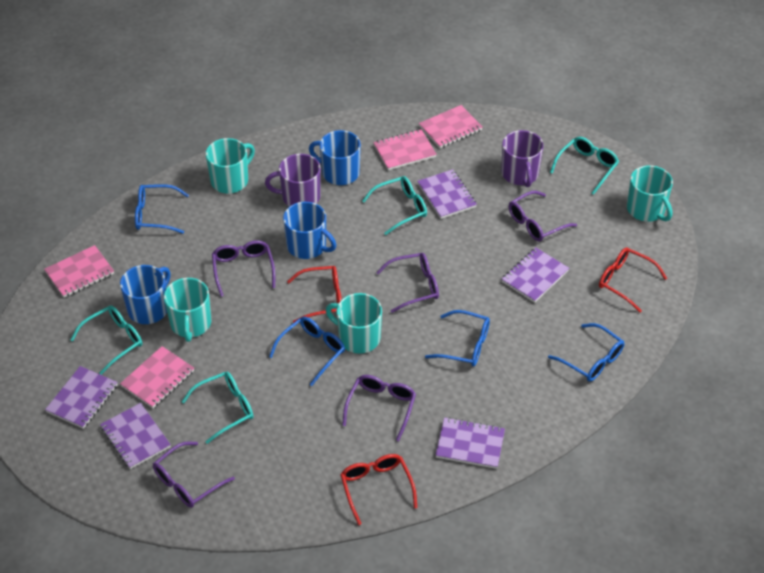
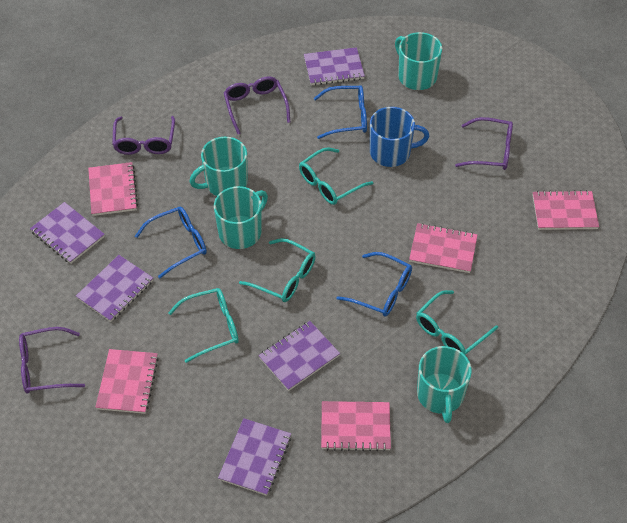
blue glasses: 4 -> 3
blue mug: 3 -> 1
pink notebook: 4 -> 5
purple glasses: 5 -> 4
purple mug: 2 -> 0
red glasses: 3 -> 0

